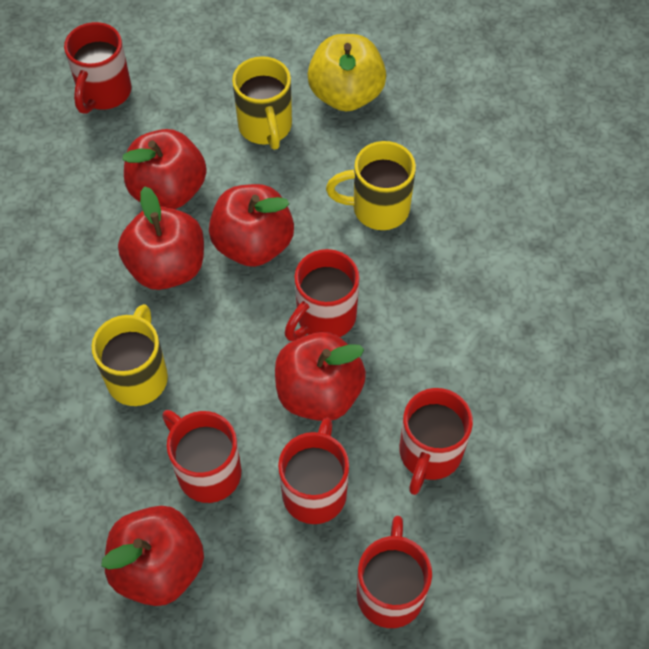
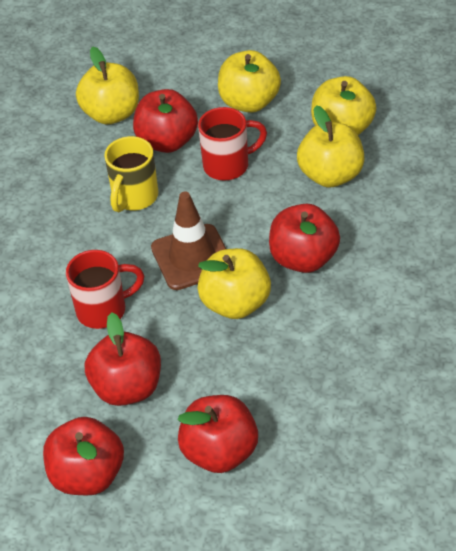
brown traffic cone: 0 -> 1
red mug: 6 -> 2
yellow apple: 1 -> 5
yellow mug: 3 -> 1

